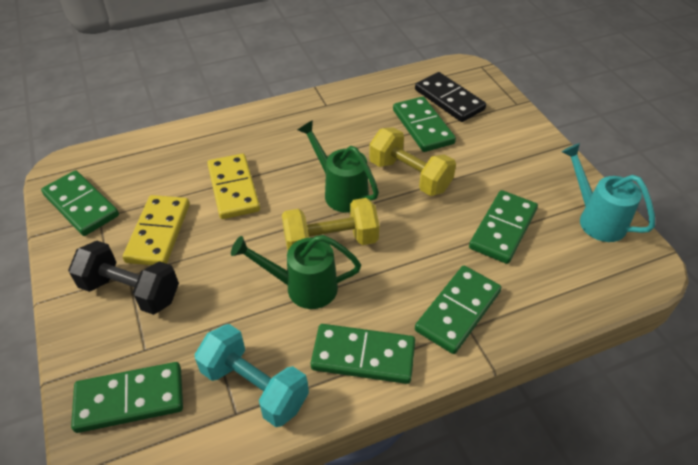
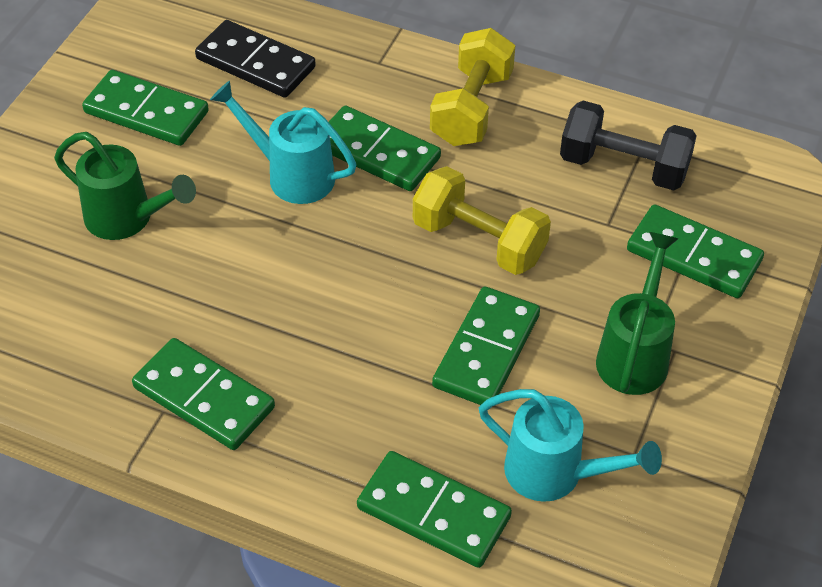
turquoise dumbbell: 1 -> 0
turquoise watering can: 1 -> 2
yellow domino: 2 -> 0

